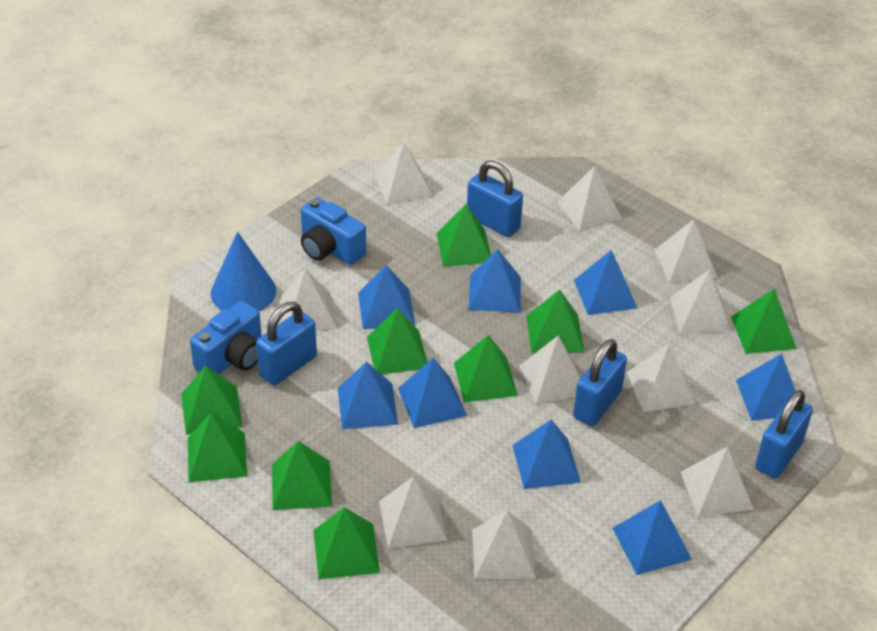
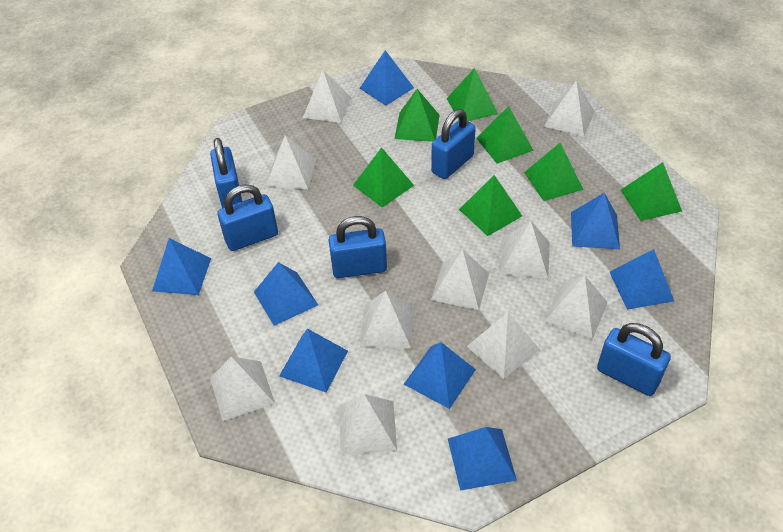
blue camera: 2 -> 0
blue cone: 1 -> 0
blue padlock: 4 -> 5
green pyramid: 9 -> 7

